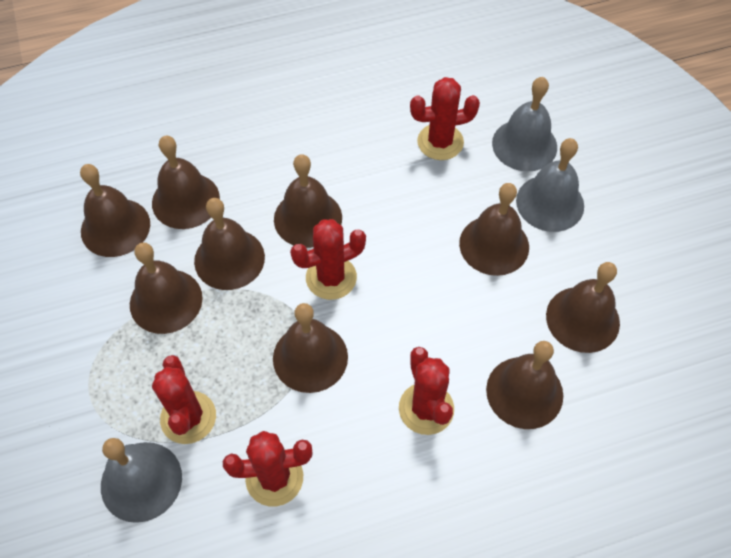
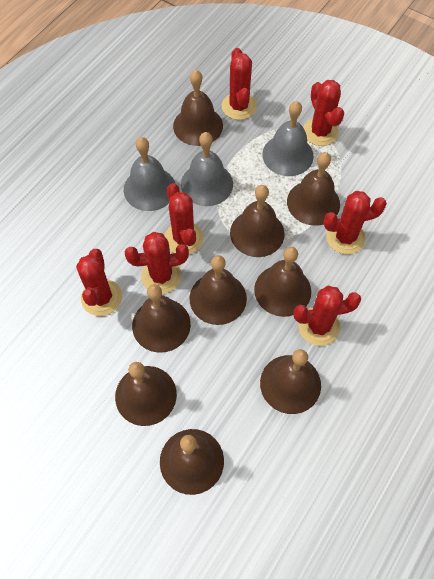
red cactus: 5 -> 7

